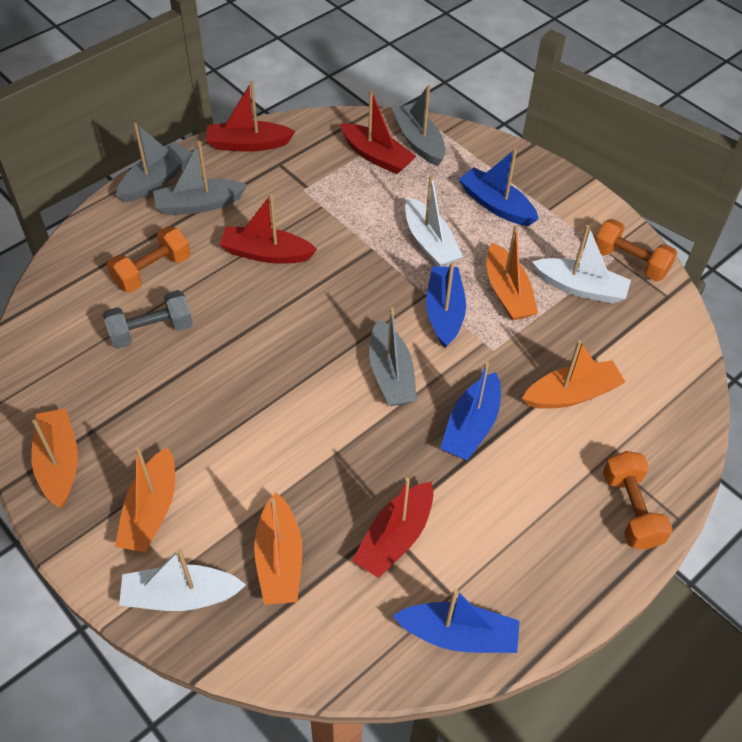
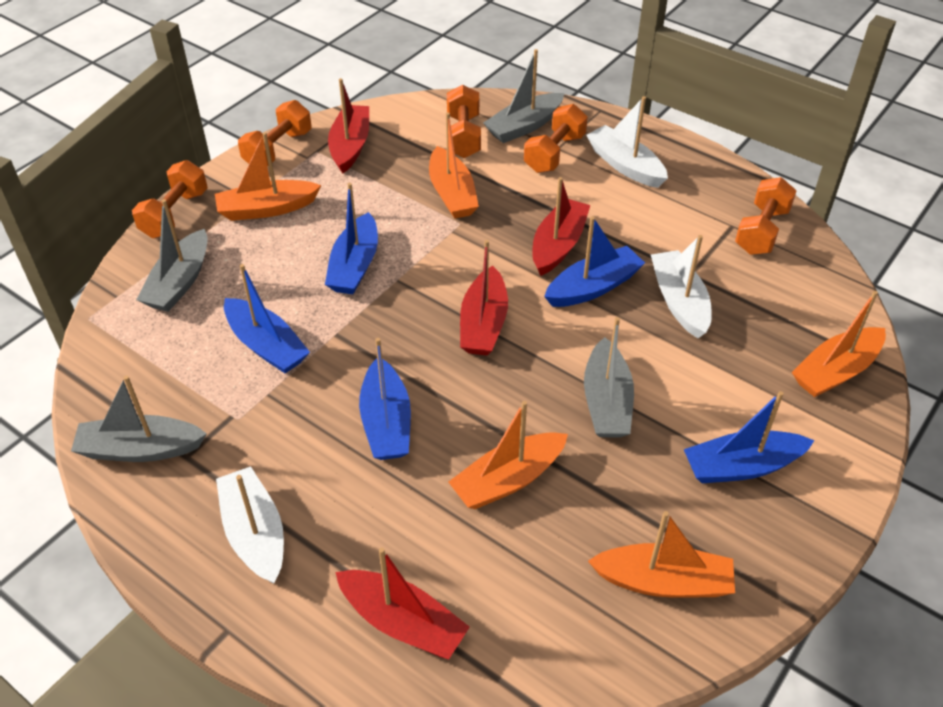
blue boat: 4 -> 5
grey dumbbell: 1 -> 0
orange dumbbell: 3 -> 5

